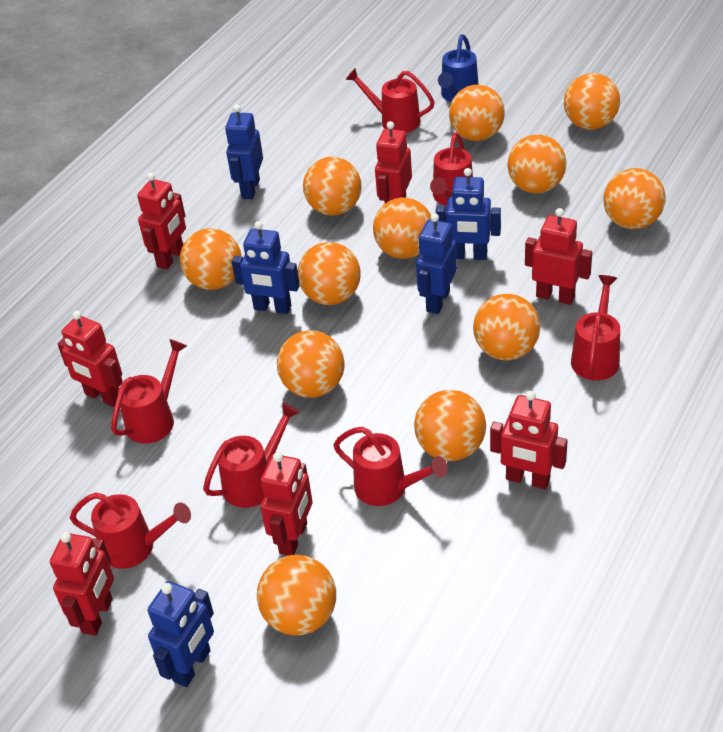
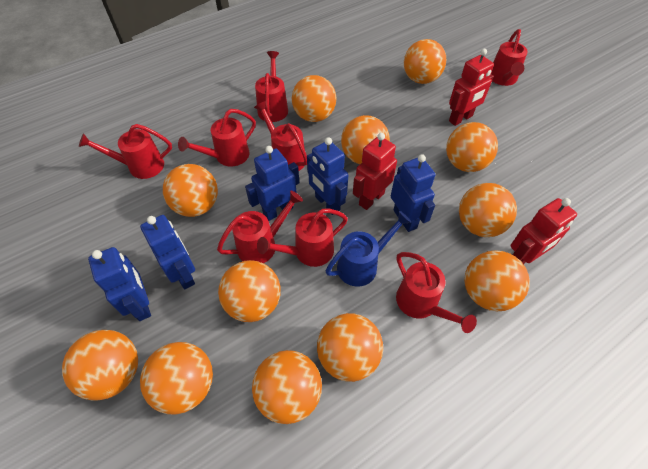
red robot: 7 -> 3
red watering can: 7 -> 8

